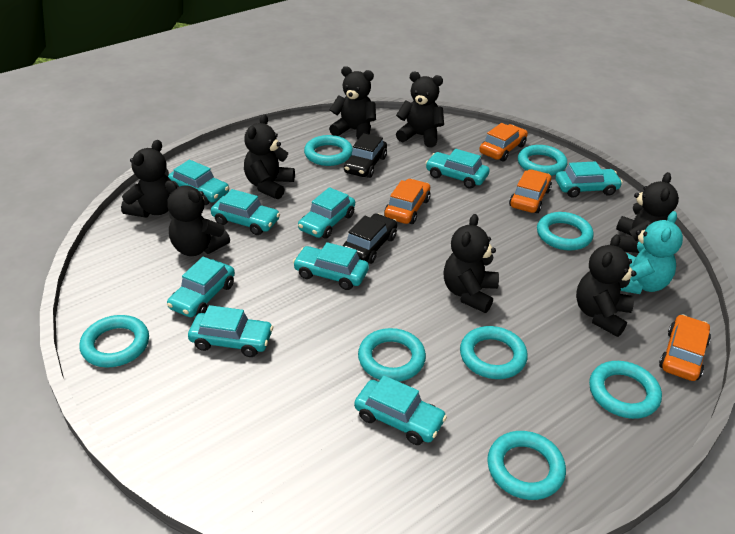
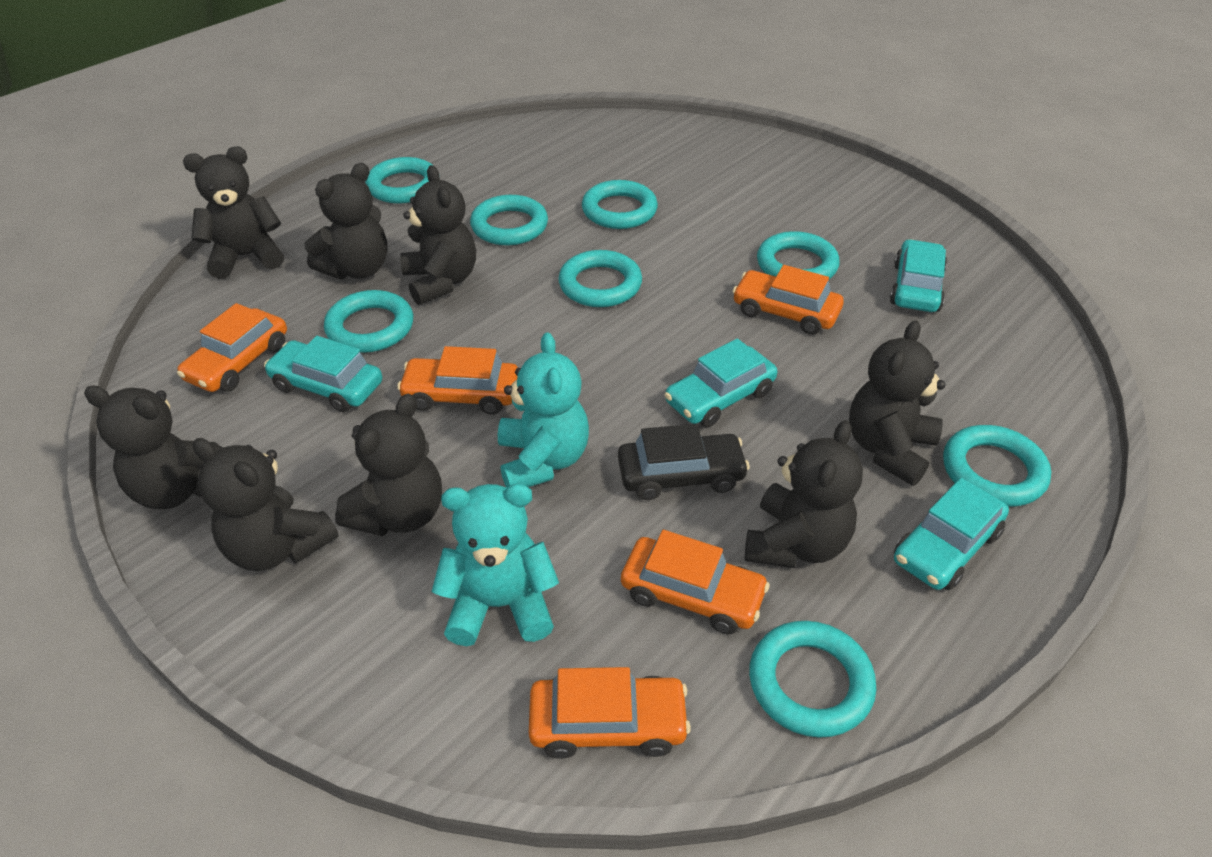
black car: 2 -> 1
orange car: 4 -> 5
turquoise car: 9 -> 4
turquoise teddy bear: 1 -> 2

